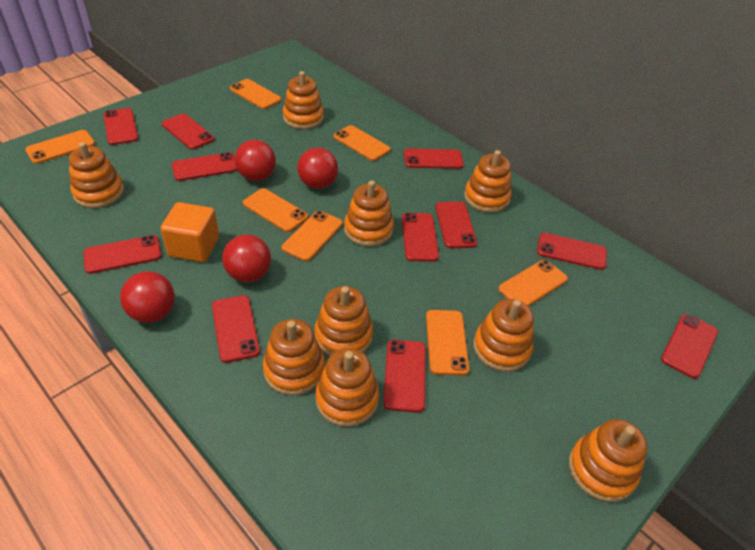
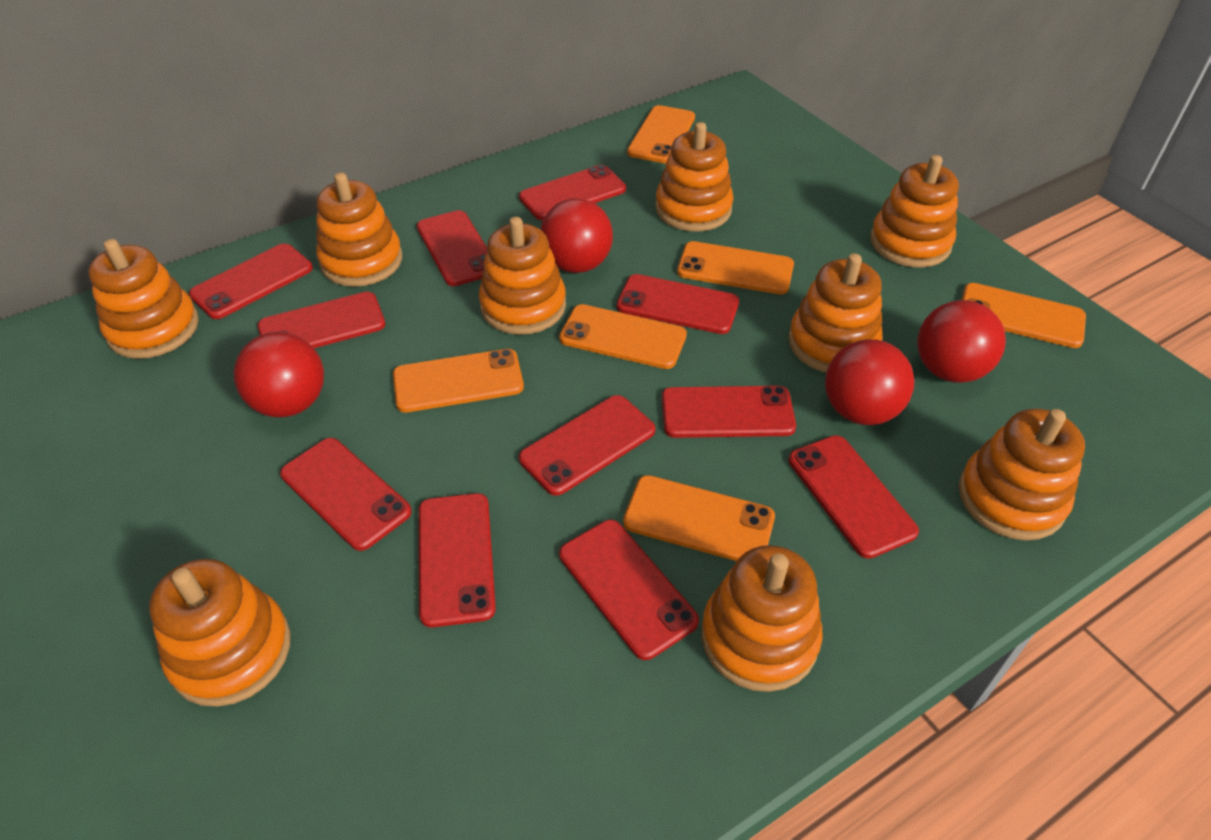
orange cube: 1 -> 0
orange phone: 7 -> 6

